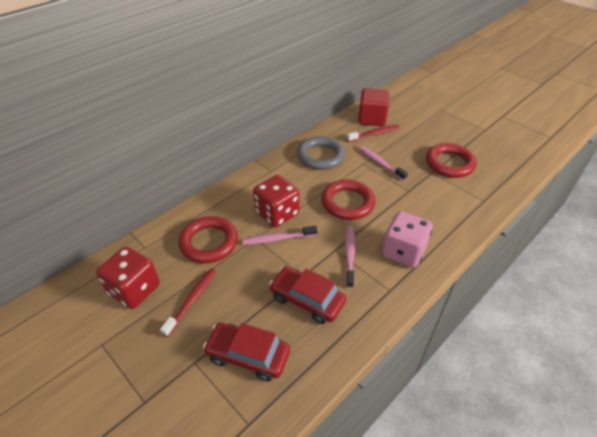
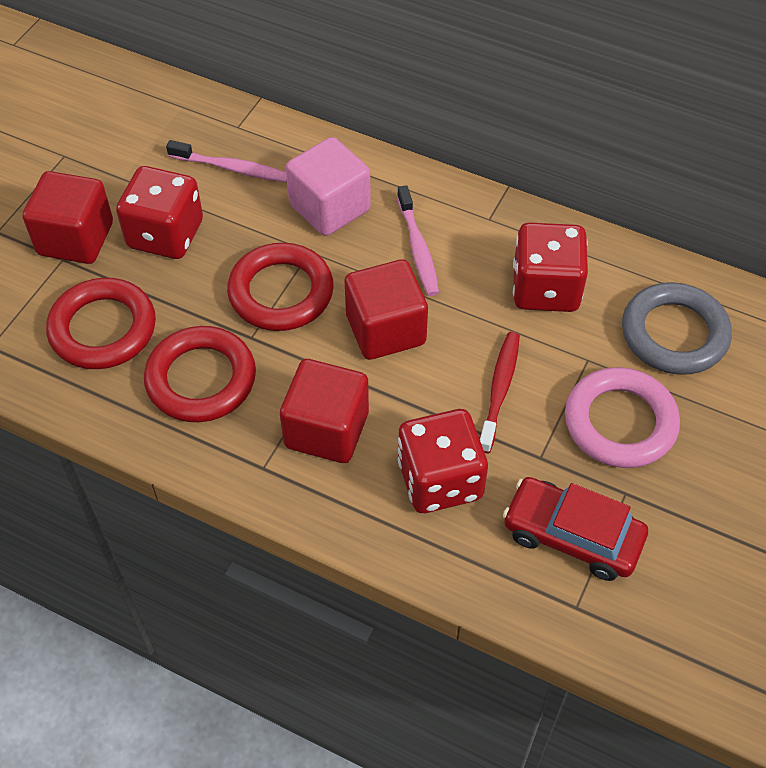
pink cube: 0 -> 1
pink dice: 1 -> 0
pink ring: 0 -> 1
pink toothbrush: 3 -> 2
red car: 2 -> 1
red cube: 1 -> 3
red dice: 2 -> 3
red toothbrush: 2 -> 1

